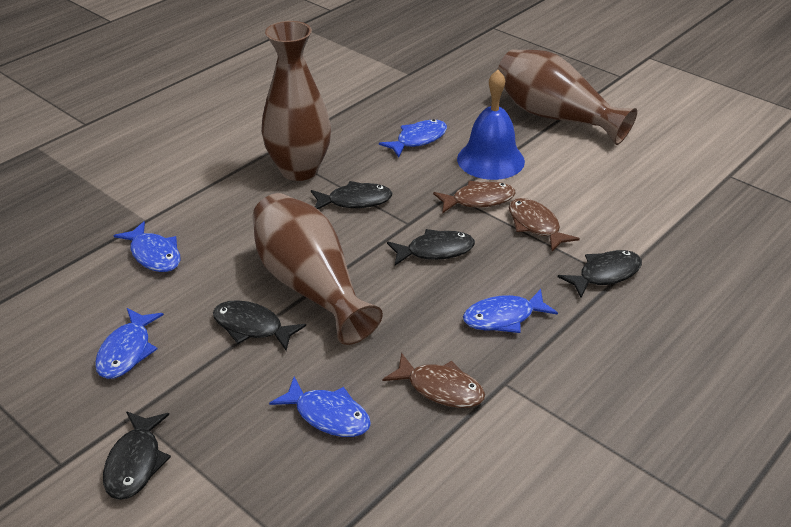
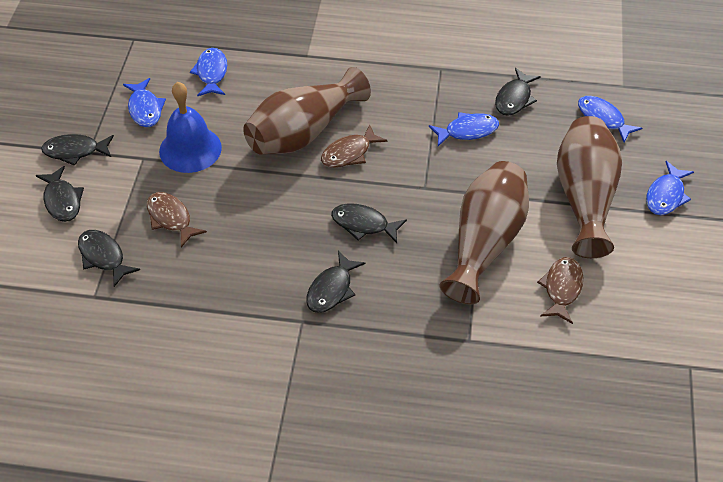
black fish: 5 -> 6

